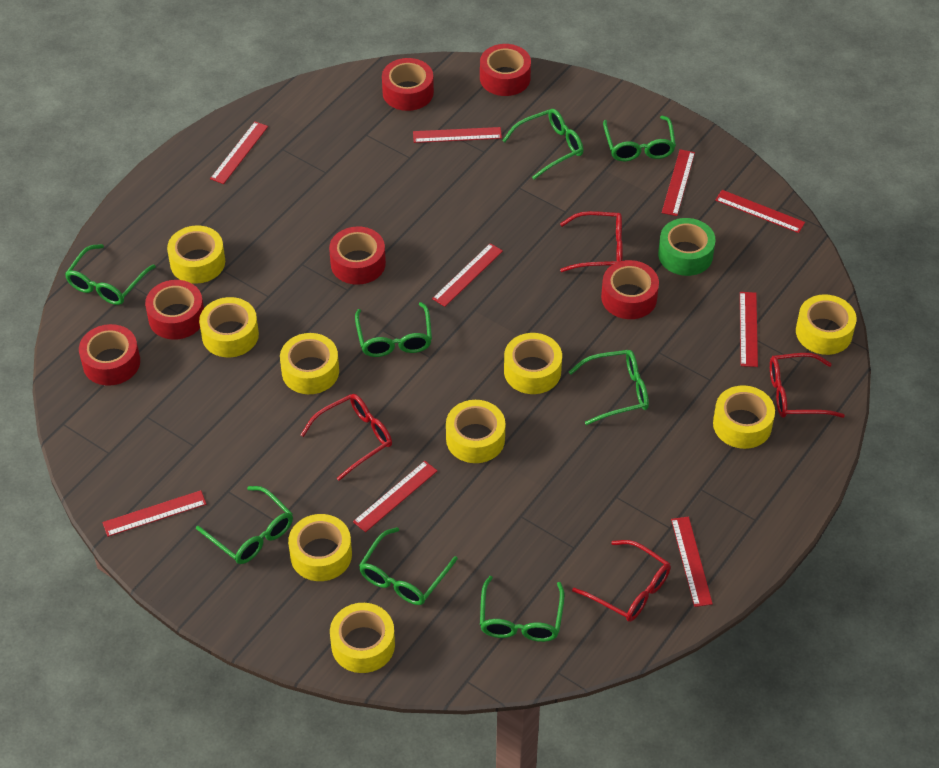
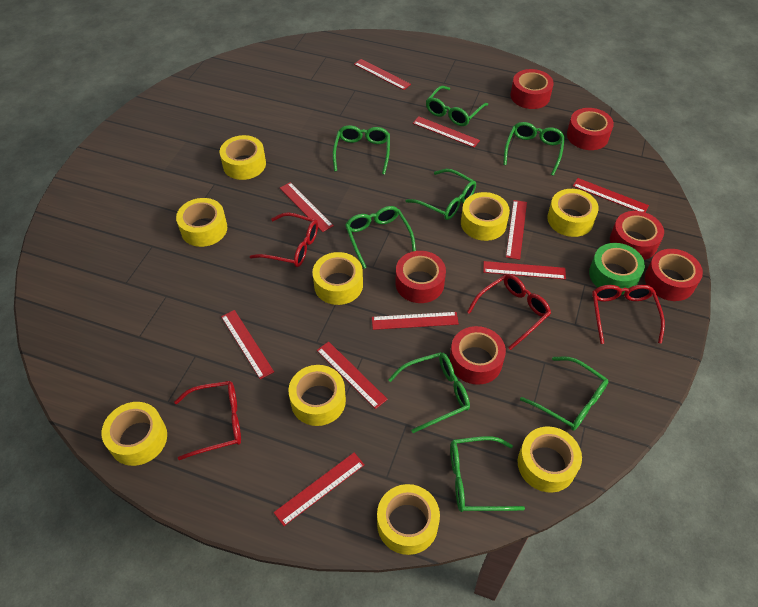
red ruler: 9 -> 10

